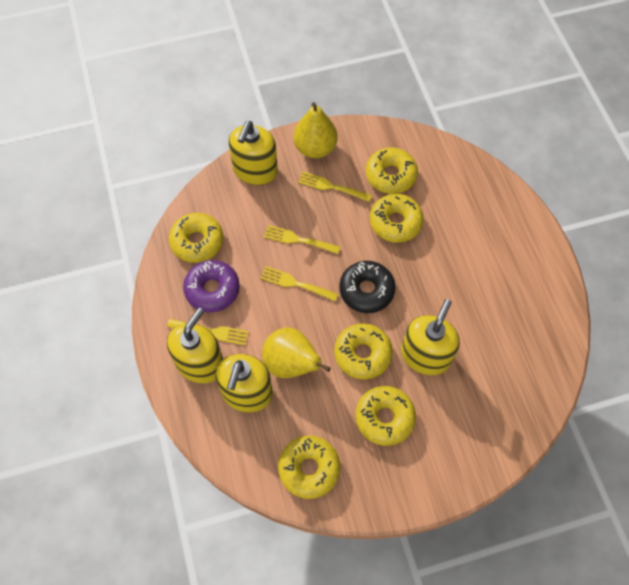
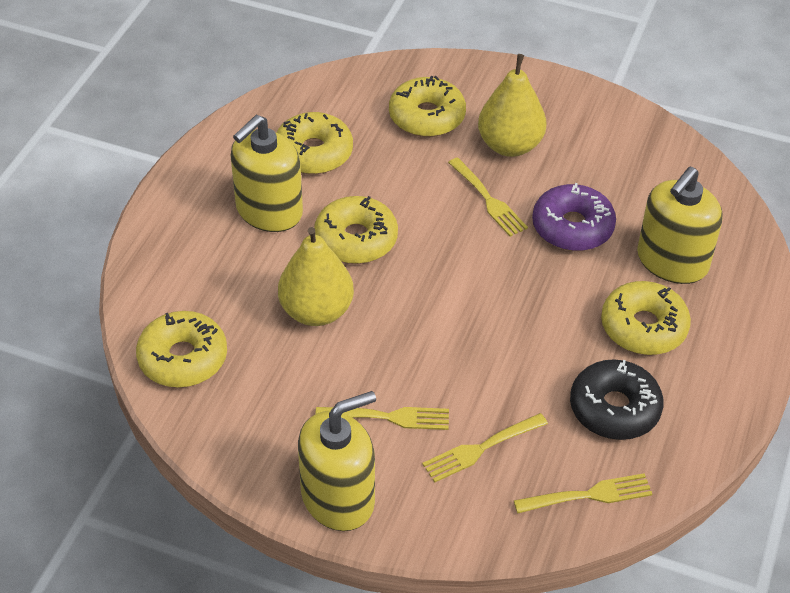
yellow donut: 6 -> 5
yellow soap dispenser: 4 -> 3

